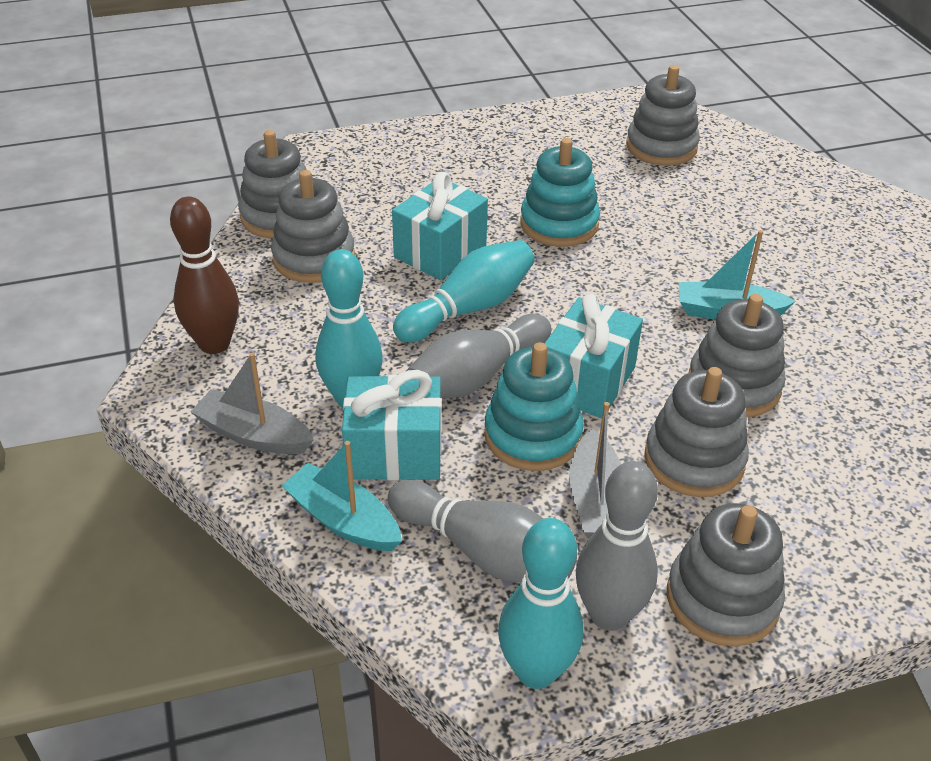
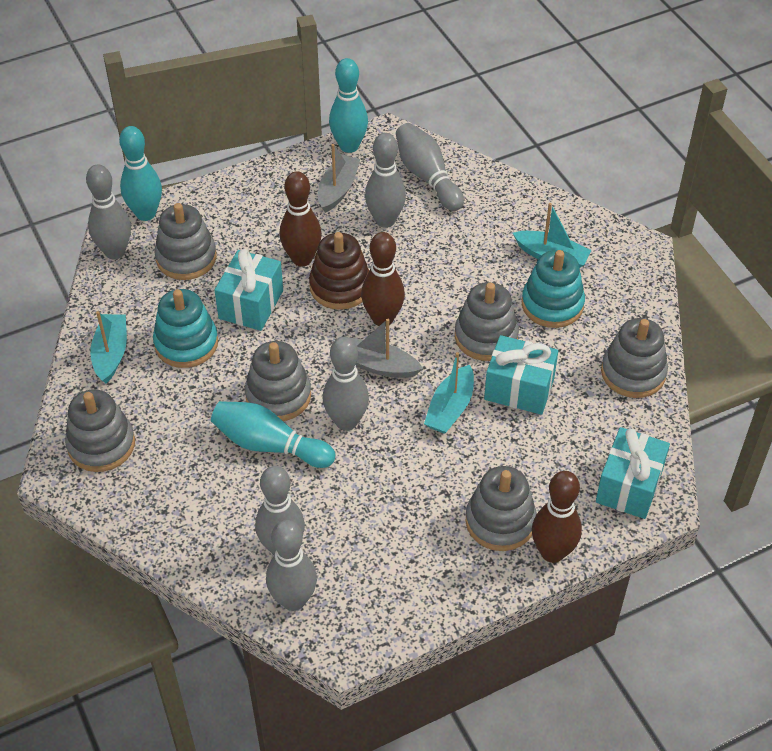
brown bowling pin: 1 -> 3
brown stacking toy: 0 -> 1
grey bowling pin: 3 -> 6
turquoise boat: 2 -> 3

